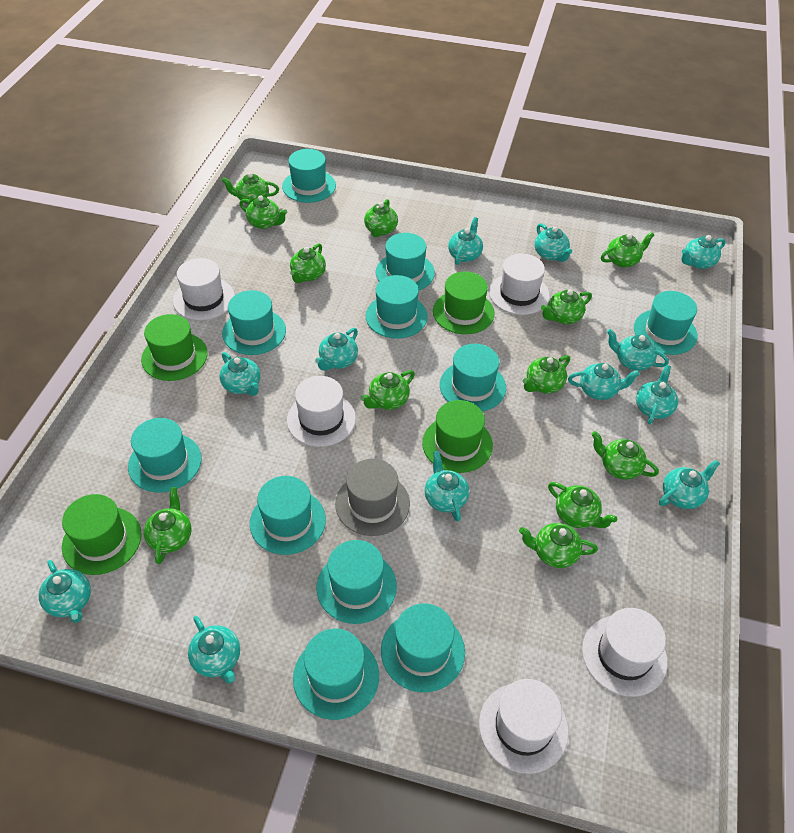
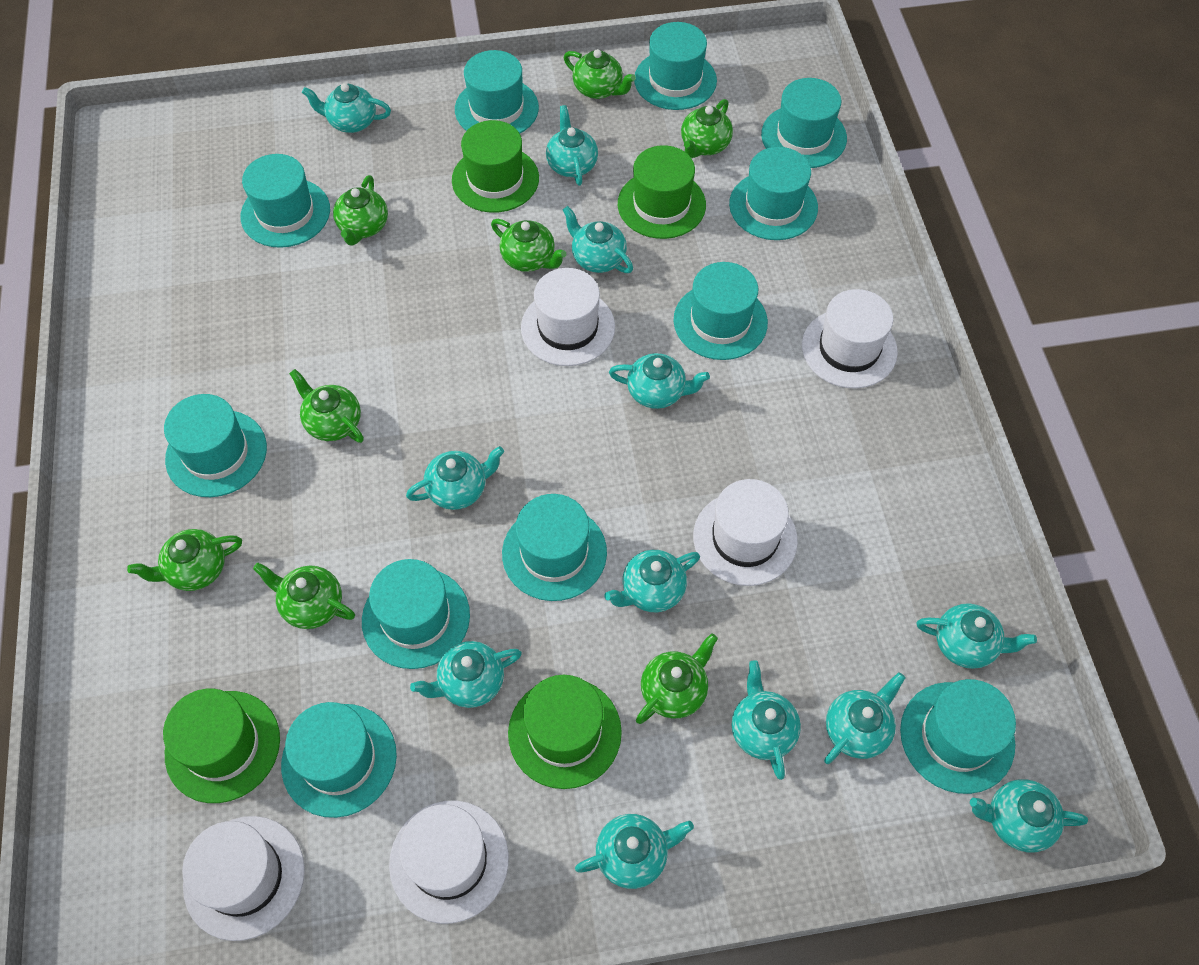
green teapot: 12 -> 8
grey hat: 1 -> 0

